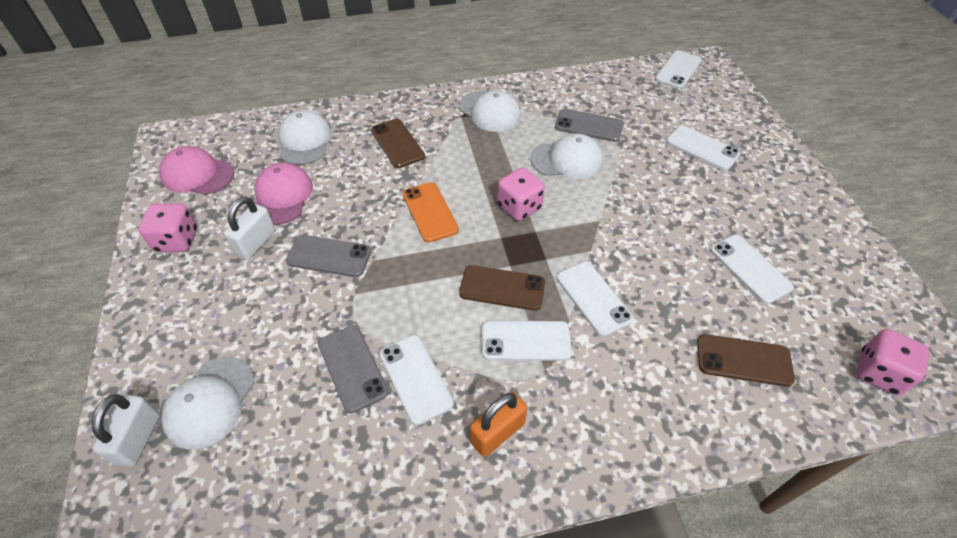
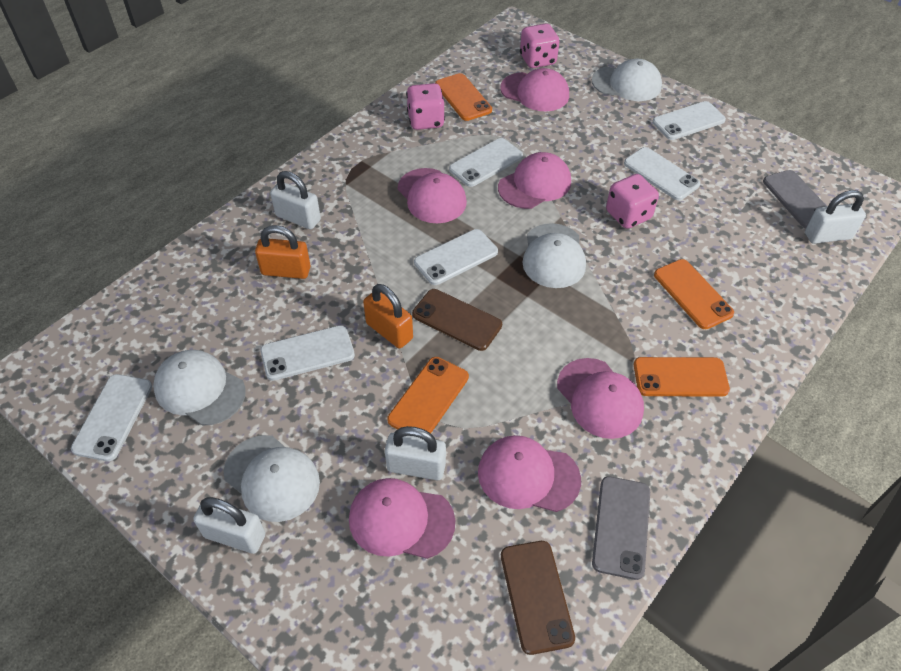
brown phone: 3 -> 2
grey phone: 3 -> 2
orange padlock: 1 -> 2
orange phone: 1 -> 4
pink cap: 2 -> 6
white padlock: 2 -> 4

